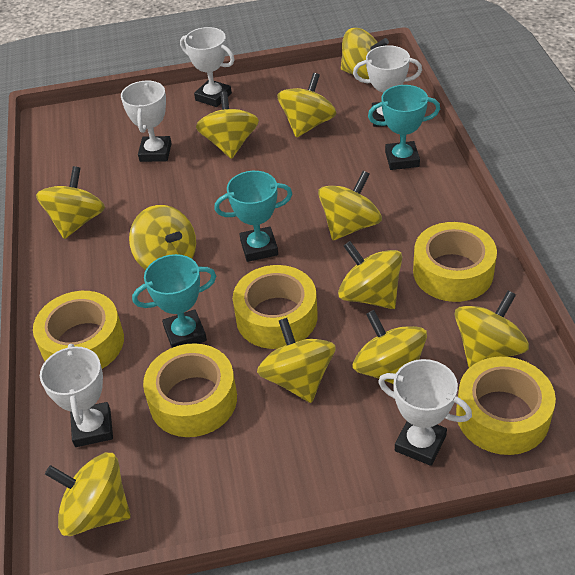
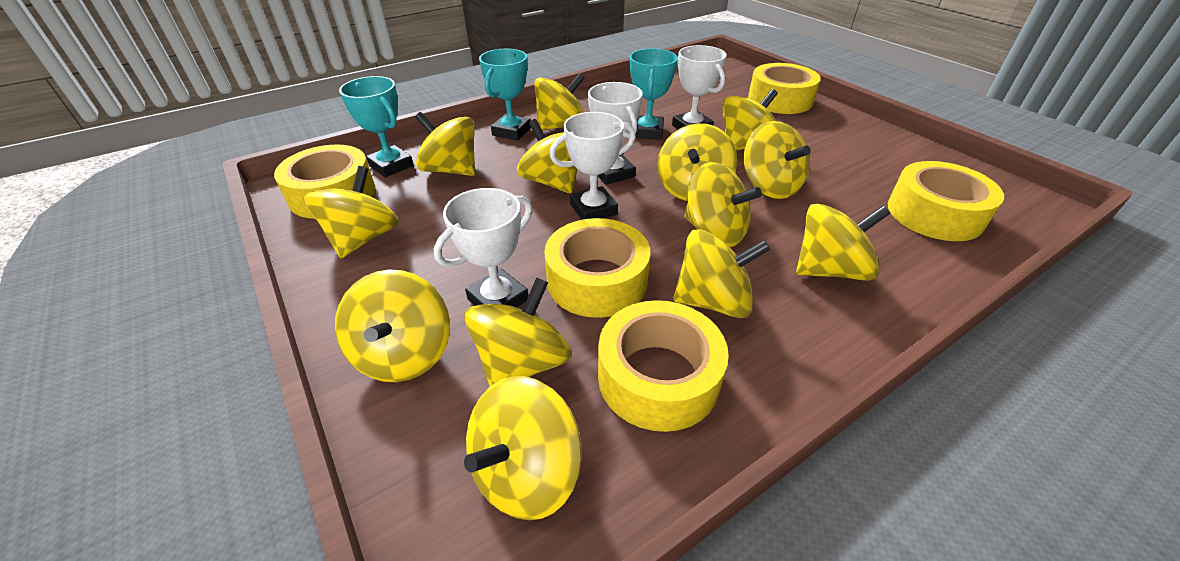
white trophy: 5 -> 4
yellow spinning top: 11 -> 13

